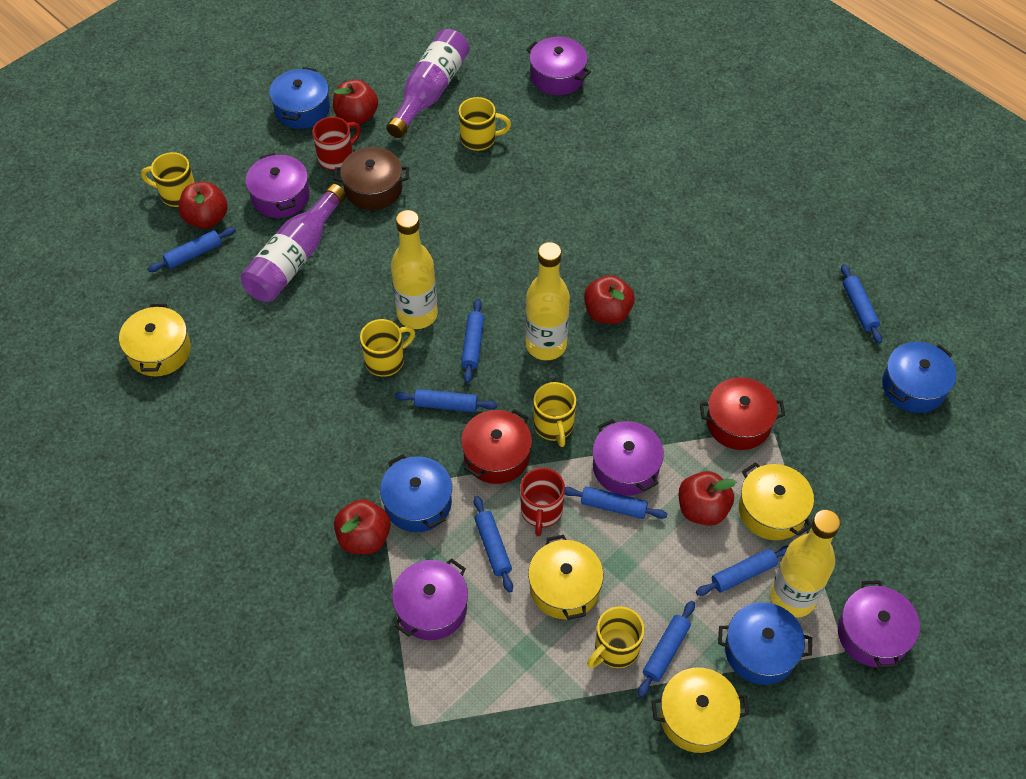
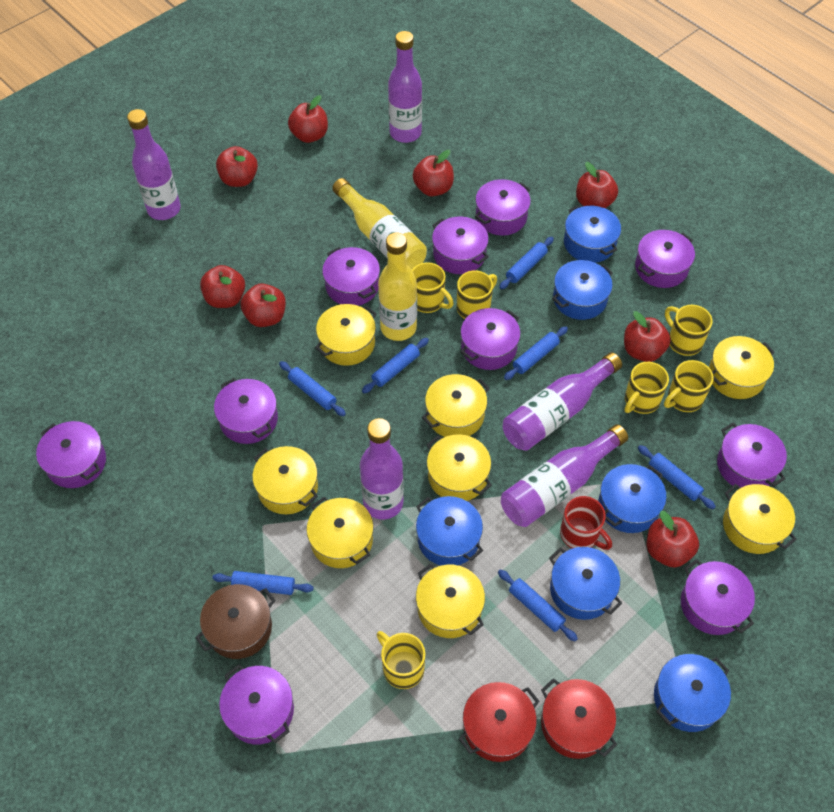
blue pot: 4 -> 6
blue rolling pin: 8 -> 7
purple bottle: 2 -> 5
purple pot: 5 -> 10
red apple: 5 -> 8
red mug: 2 -> 1
yellow bottle: 3 -> 2
yellow mug: 5 -> 6
yellow pot: 4 -> 8

